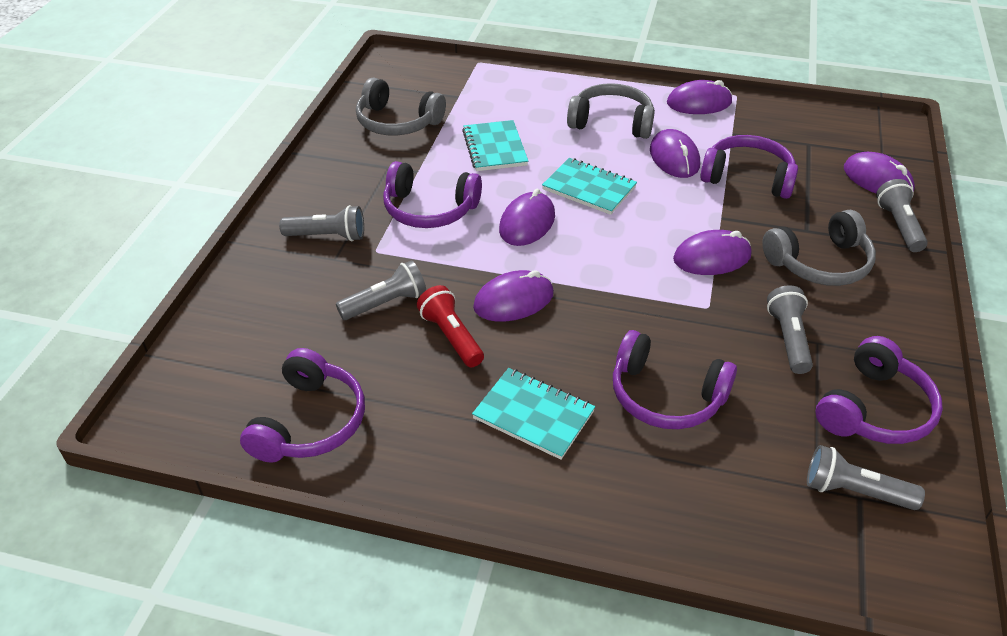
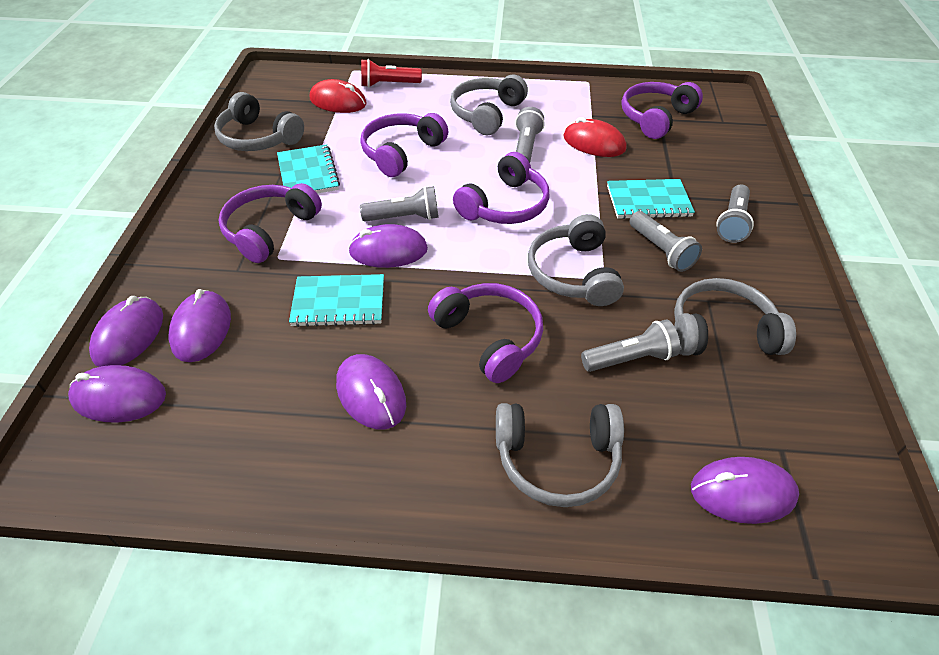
grey headphones: 3 -> 5
red mouse: 0 -> 2

